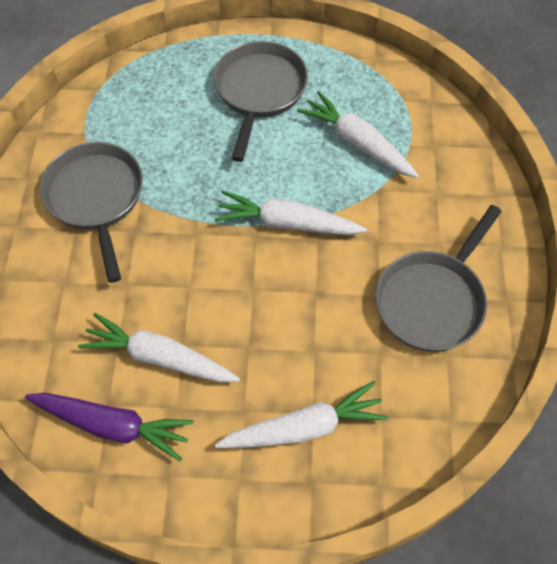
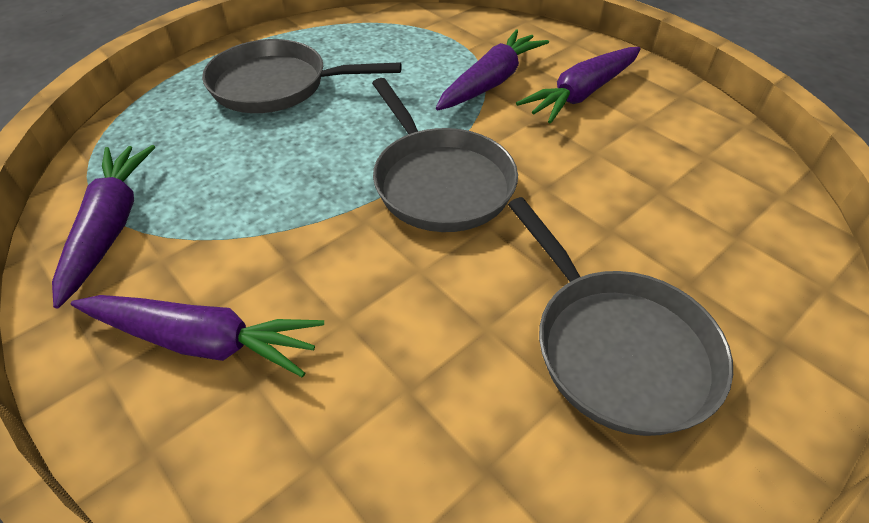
purple carrot: 1 -> 4
white carrot: 4 -> 0

